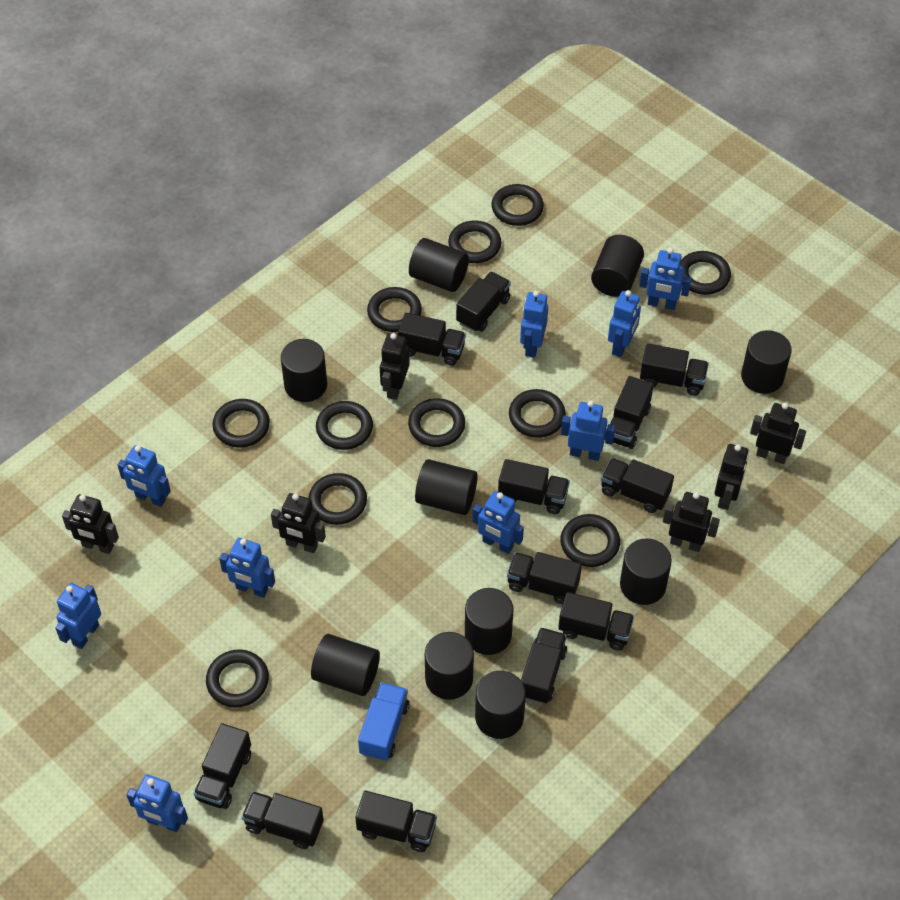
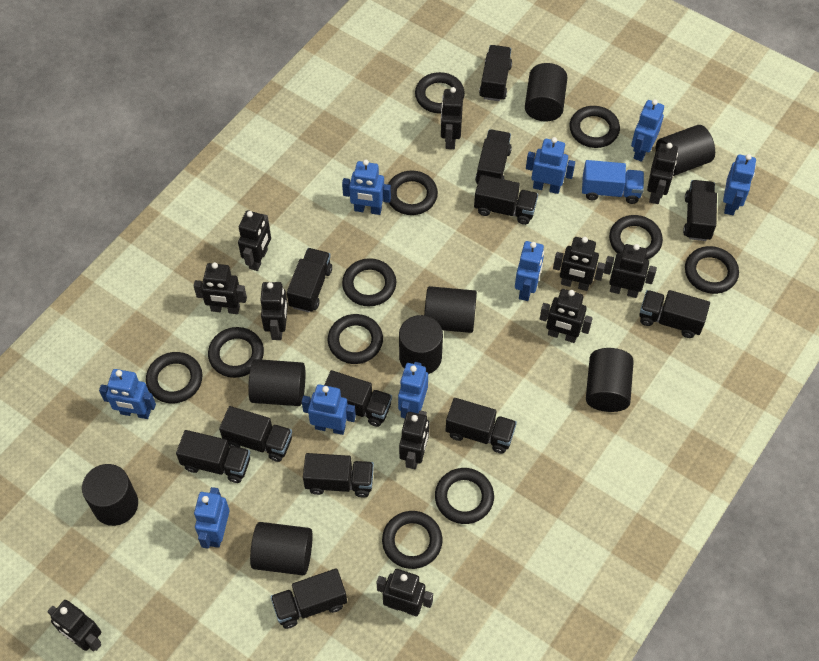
black cylinder: 10 -> 8
black robot: 6 -> 11

